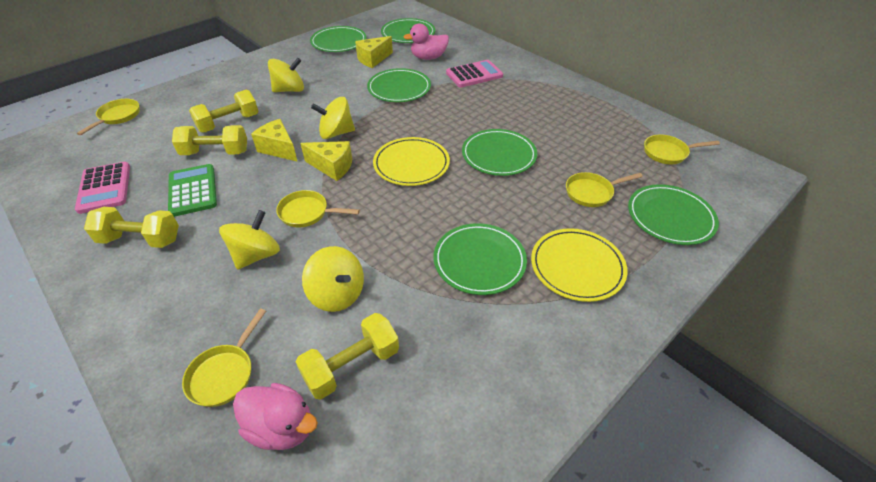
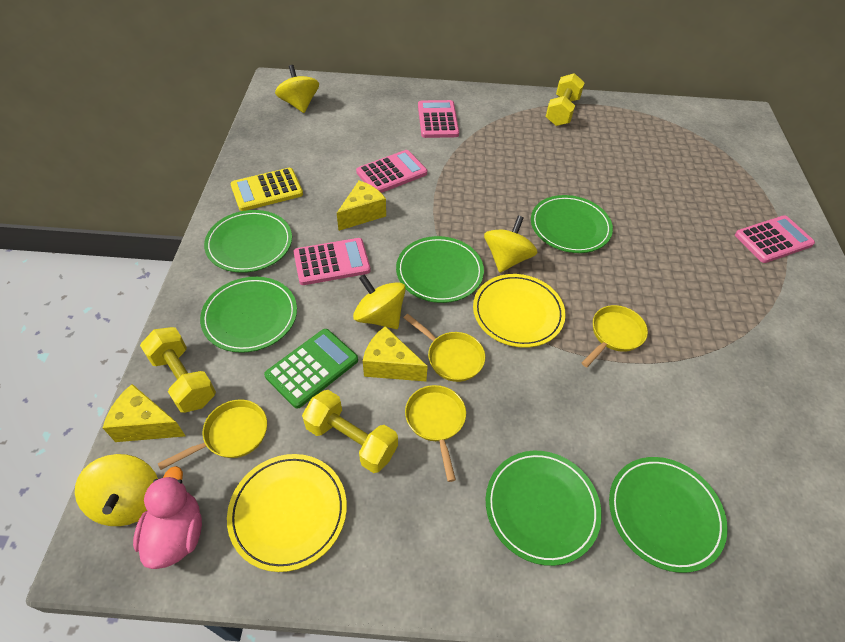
pink calculator: 2 -> 4
pink duck: 2 -> 1
yellow calculator: 0 -> 1
yellow dumbbell: 4 -> 3
yellow pan: 5 -> 4

